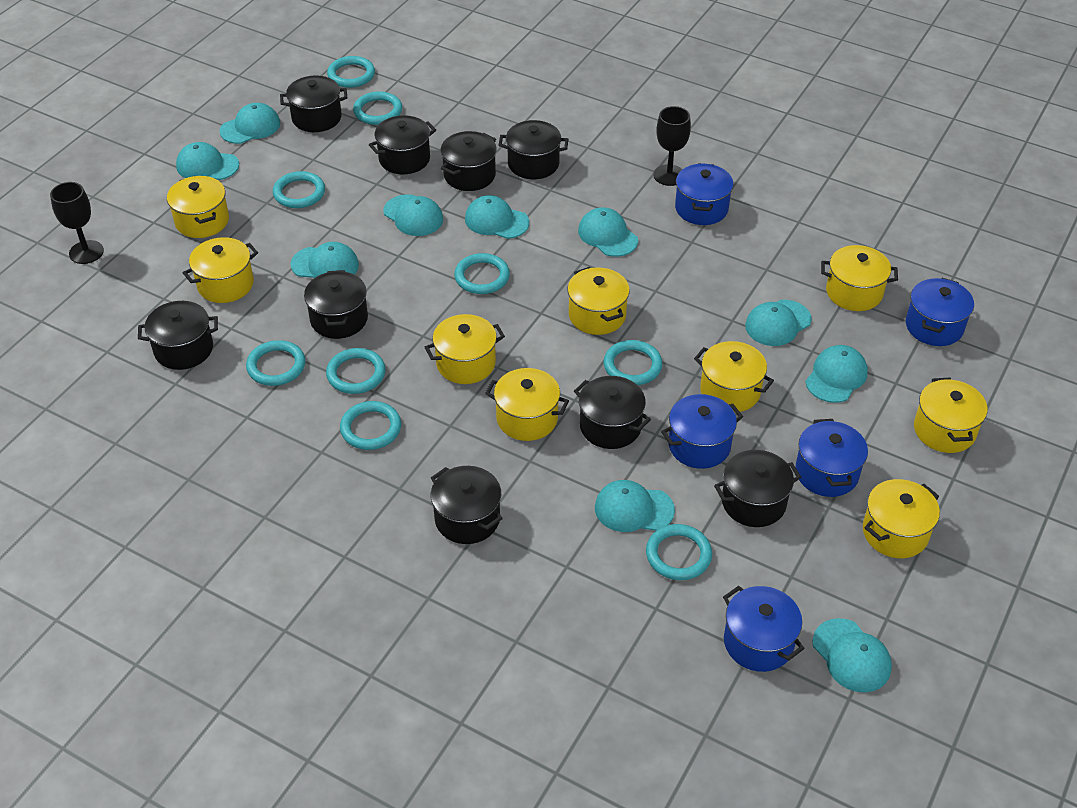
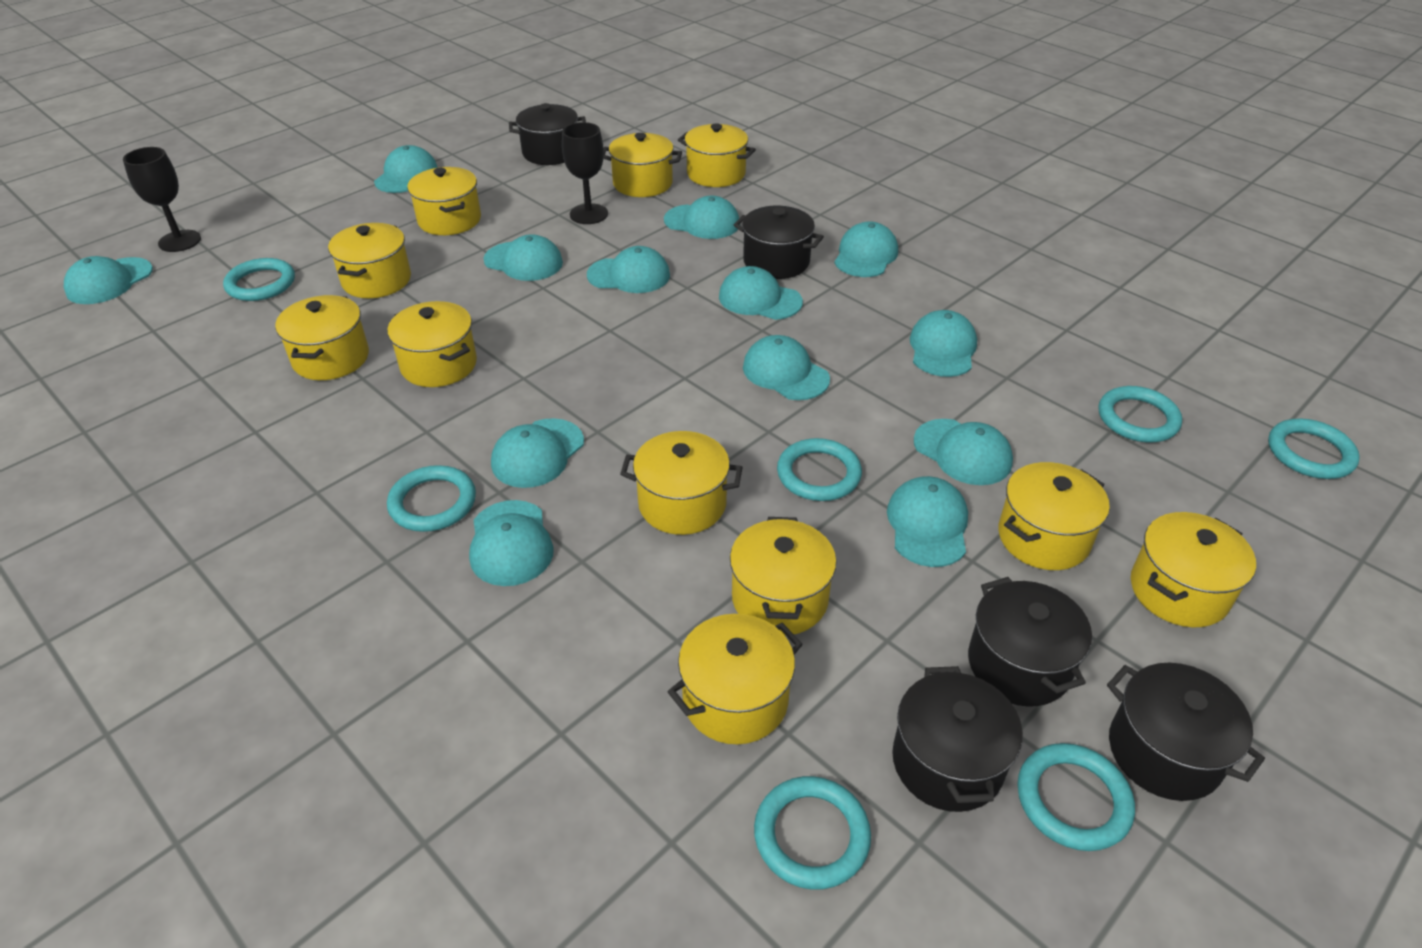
black pot: 9 -> 5
blue pot: 5 -> 0
turquoise cap: 10 -> 13
turquoise ring: 9 -> 7
yellow pot: 9 -> 11

